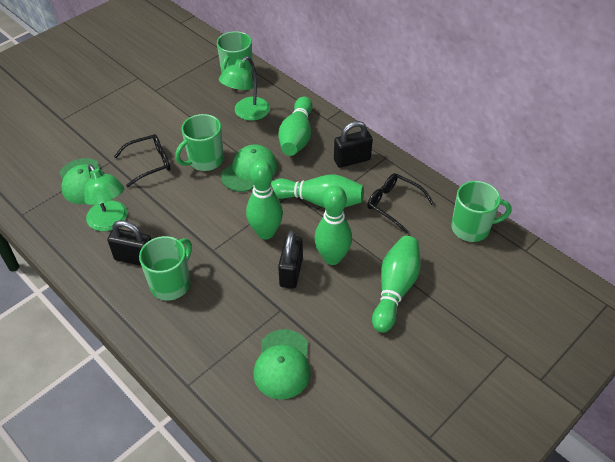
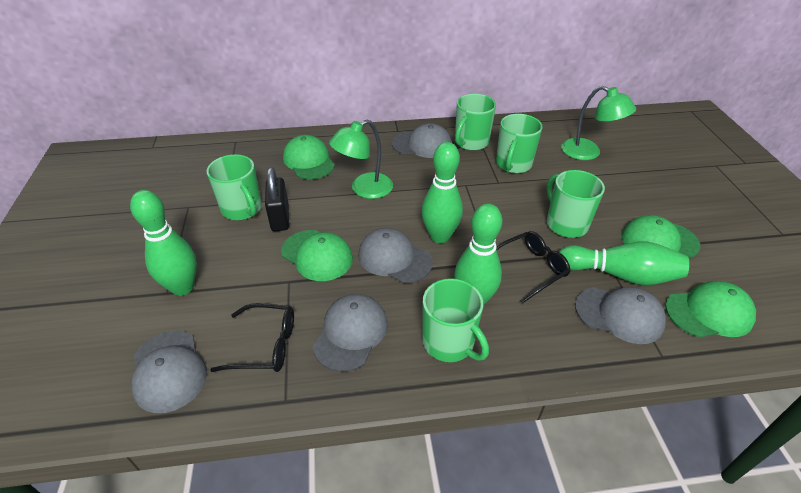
black padlock: 3 -> 1
green bowling pin: 5 -> 4
green cap: 3 -> 4
green mug: 4 -> 5
grey cap: 0 -> 5

